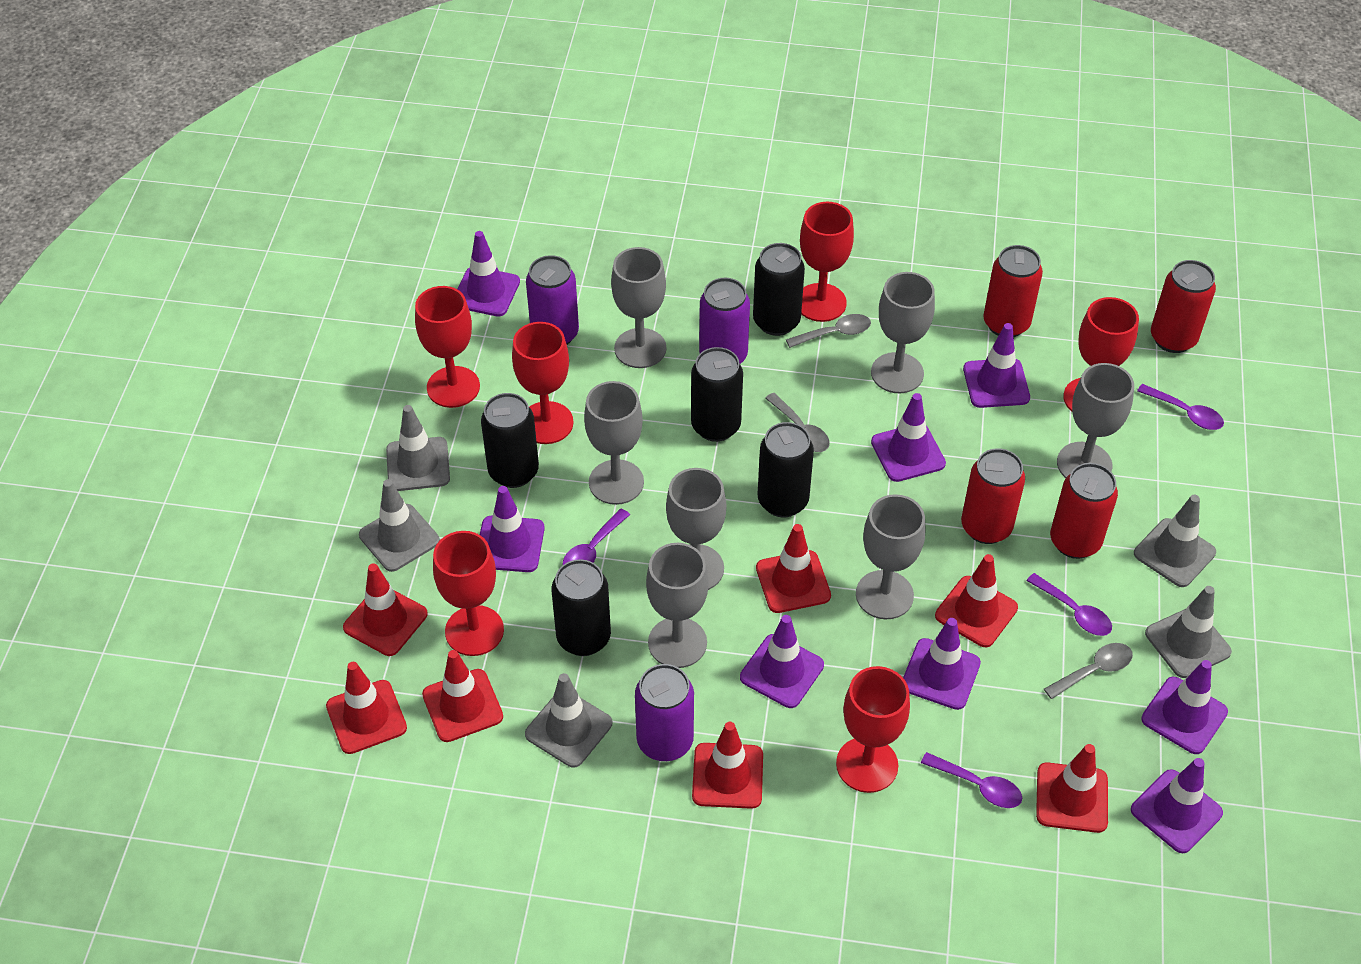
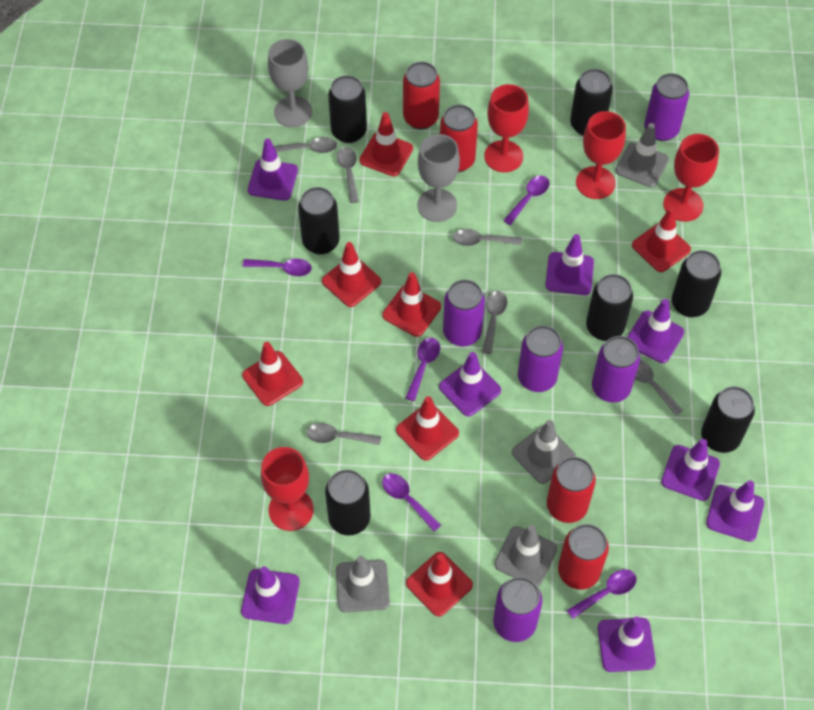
black can: 5 -> 7
grey goblet: 7 -> 2
grey spoon: 3 -> 6
grey traffic cone: 5 -> 4
purple can: 3 -> 5
purple spoon: 4 -> 5
red goblet: 6 -> 4

